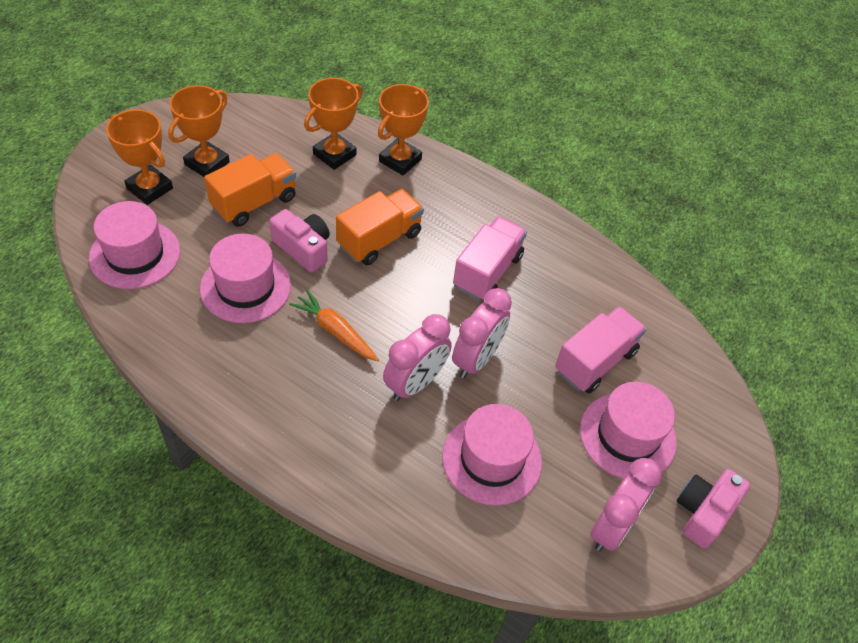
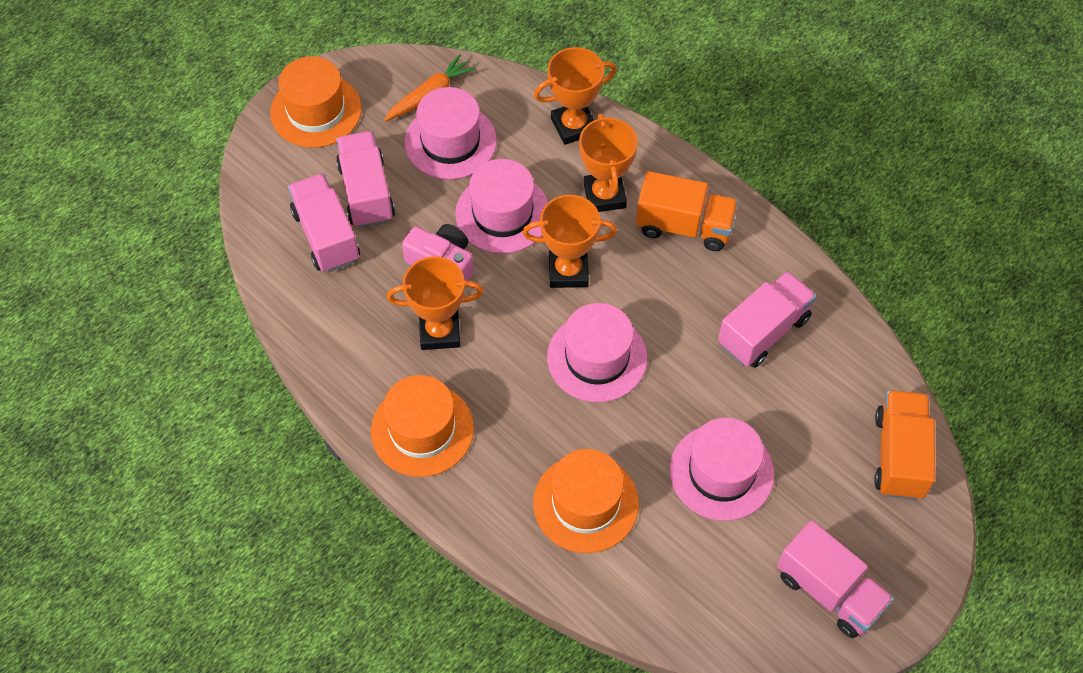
orange hat: 0 -> 3
pink camera: 2 -> 1
pink clock: 3 -> 0
pink truck: 2 -> 4

